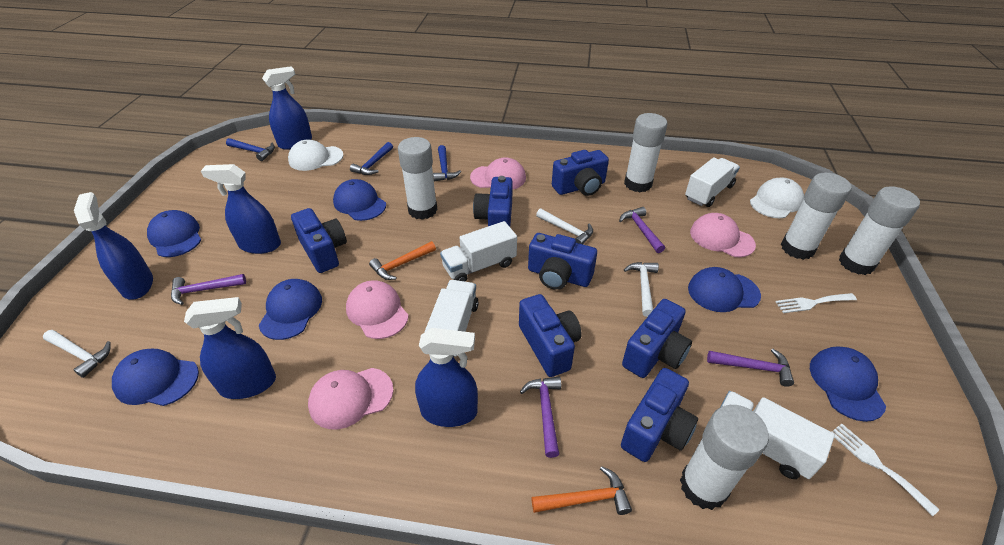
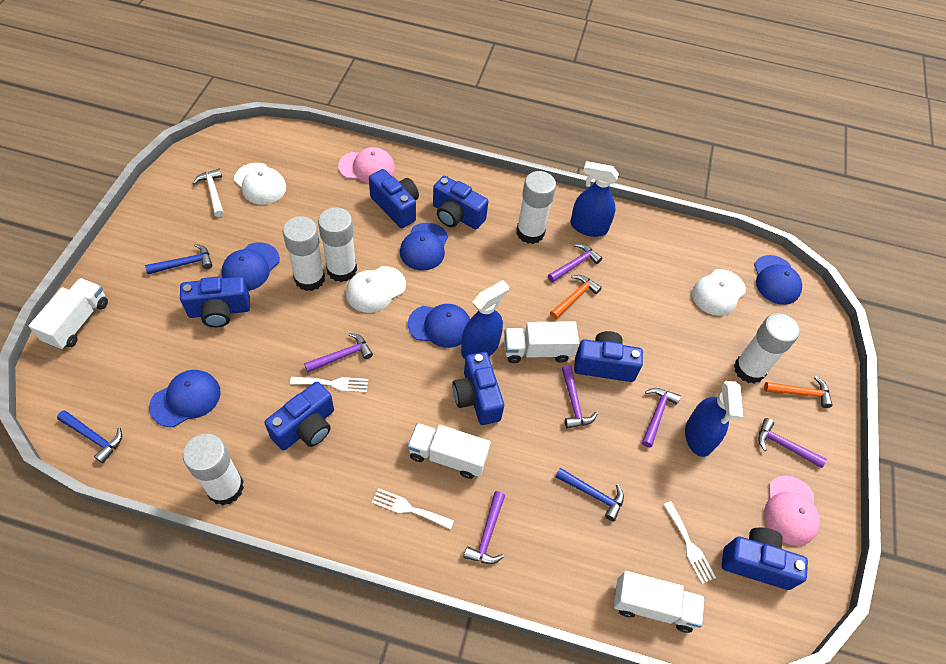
blue cap: 6 -> 5
blue spray bottle: 5 -> 3
pink cap: 4 -> 2
purple hammer: 4 -> 6
white cap: 2 -> 3
white fork: 2 -> 3
white hammer: 3 -> 1

